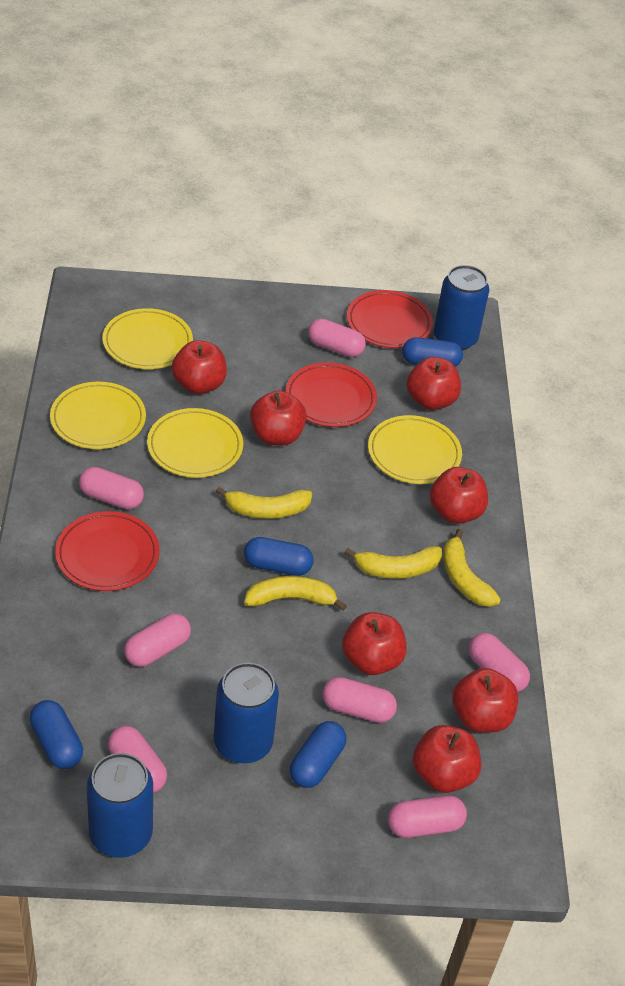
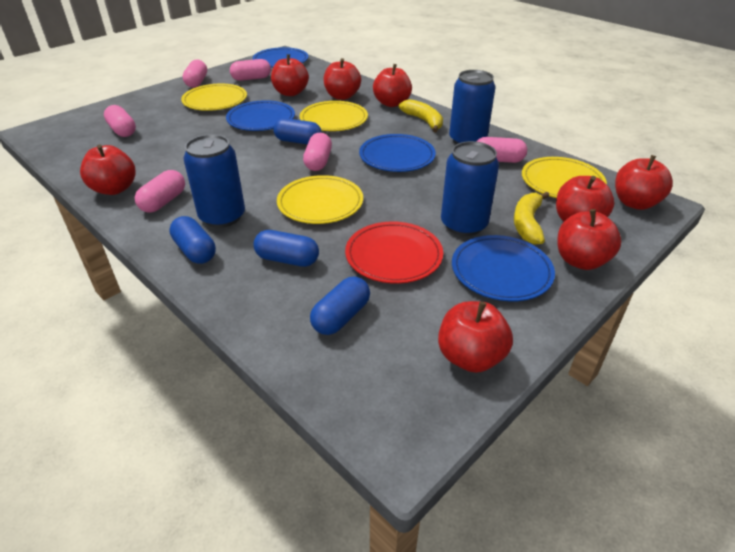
blue plate: 0 -> 4
pink capsule: 7 -> 6
red apple: 7 -> 8
red plate: 3 -> 1
yellow banana: 4 -> 2

